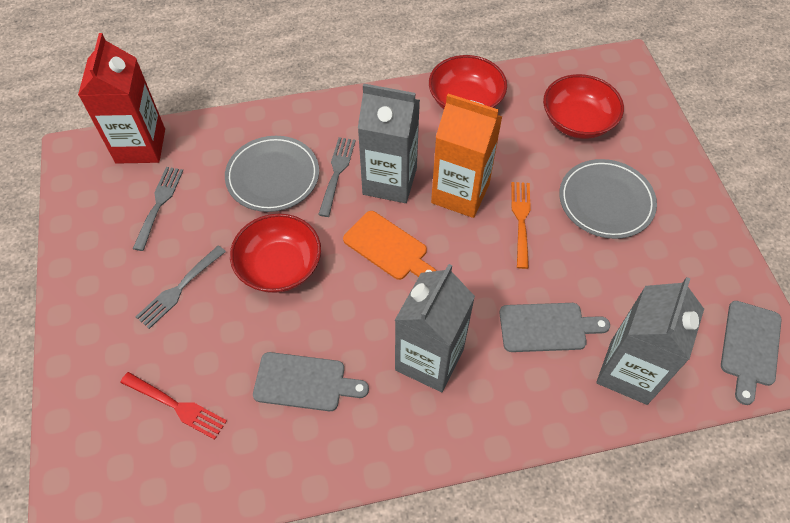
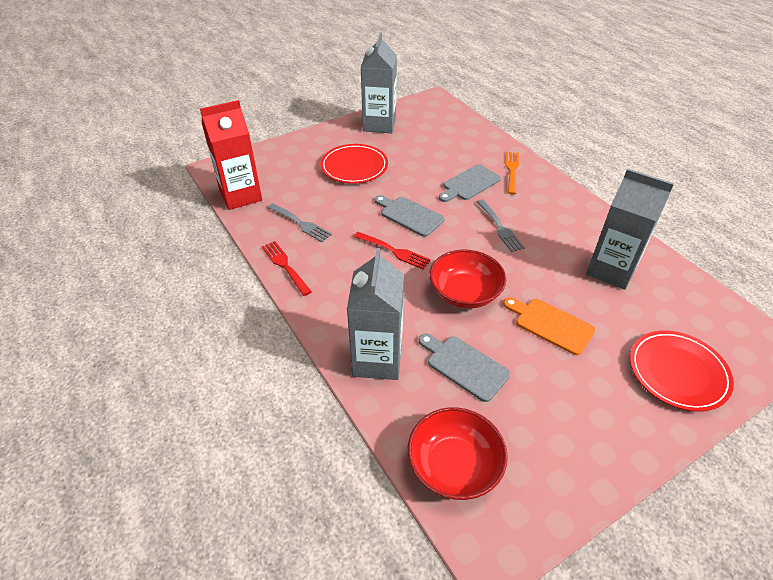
grey fork: 3 -> 2
grey plate: 2 -> 0
orange carton: 1 -> 0
red bowl: 3 -> 2
red fork: 1 -> 2
red plate: 0 -> 2

